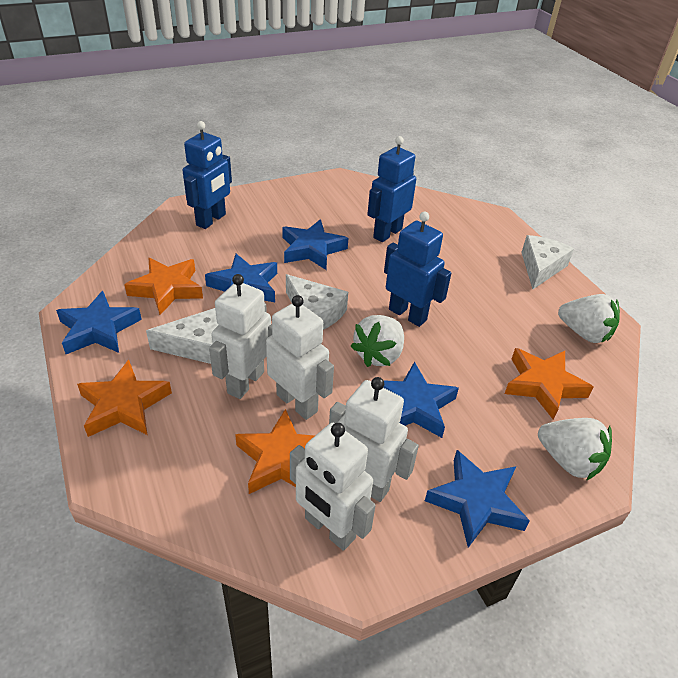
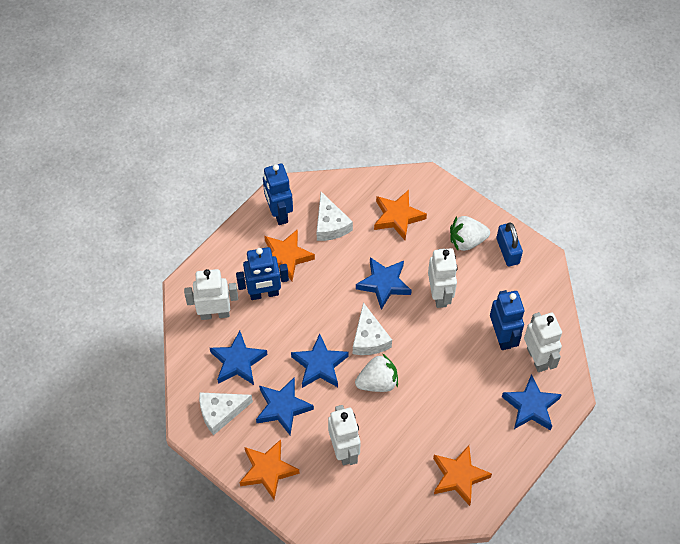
blue padlock: 0 -> 1
white strawberry: 3 -> 2

